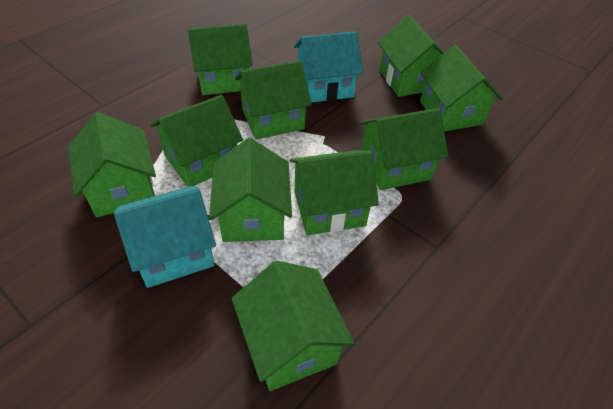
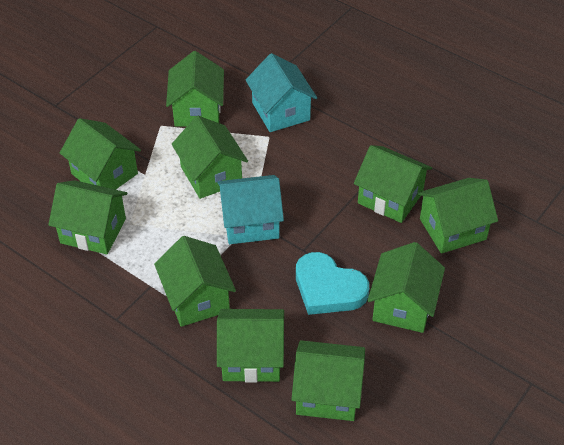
turquoise heart: 0 -> 1

